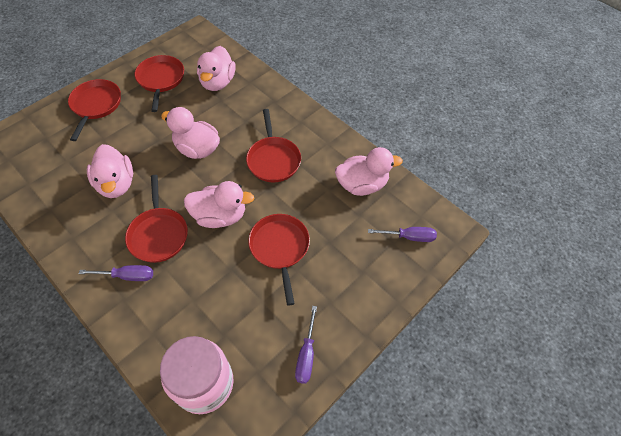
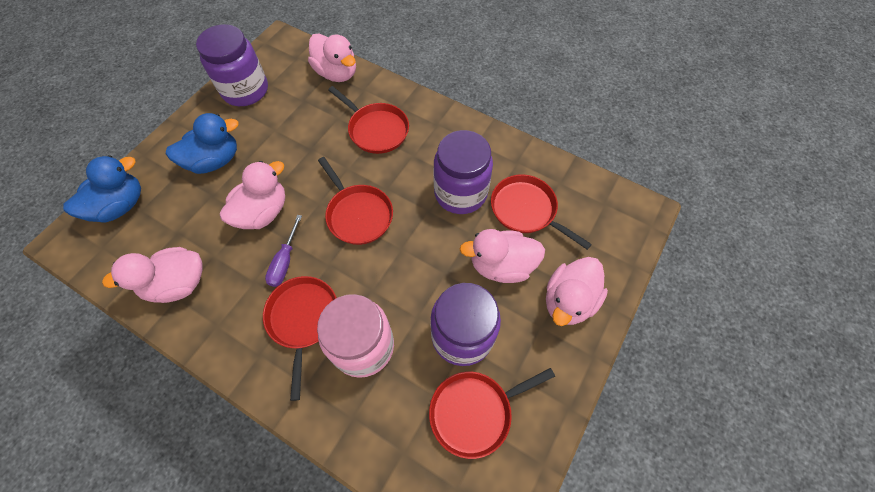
blue duck: 0 -> 2
purple jar: 0 -> 3
purple screwdriver: 3 -> 1

